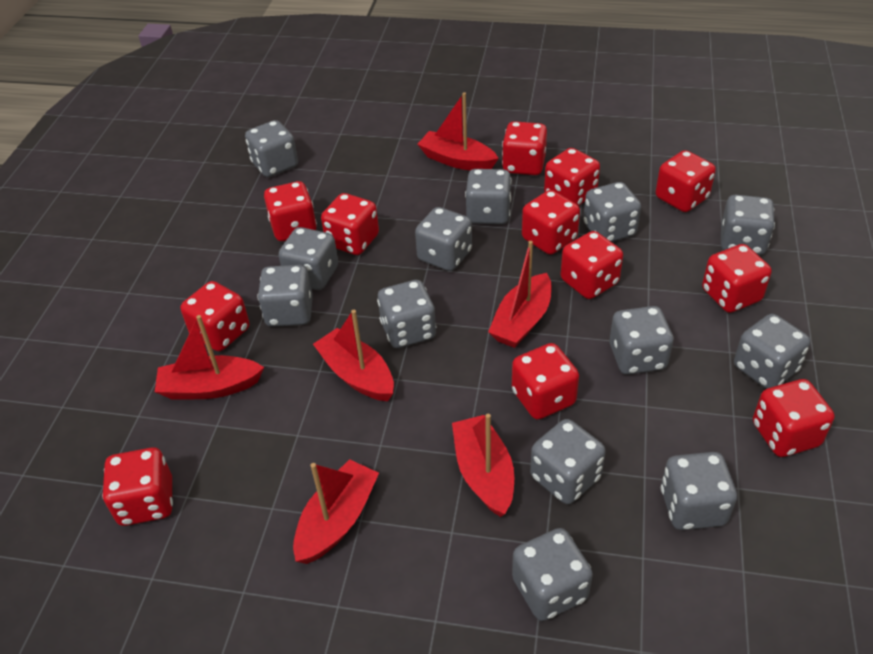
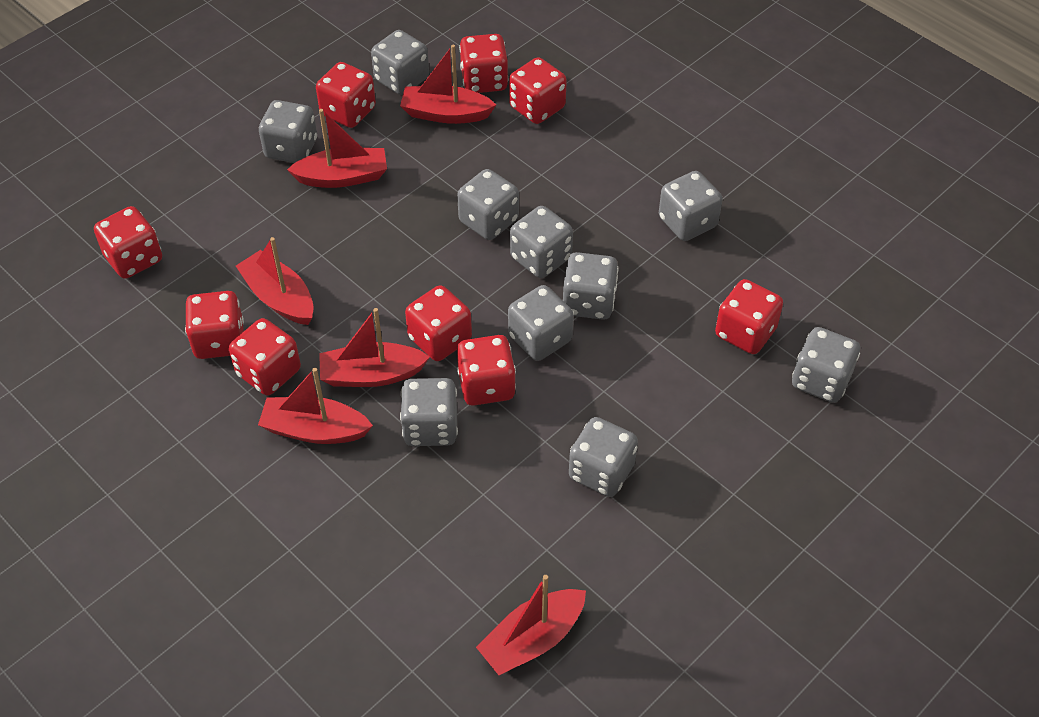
grey dice: 13 -> 10
red dice: 12 -> 9

